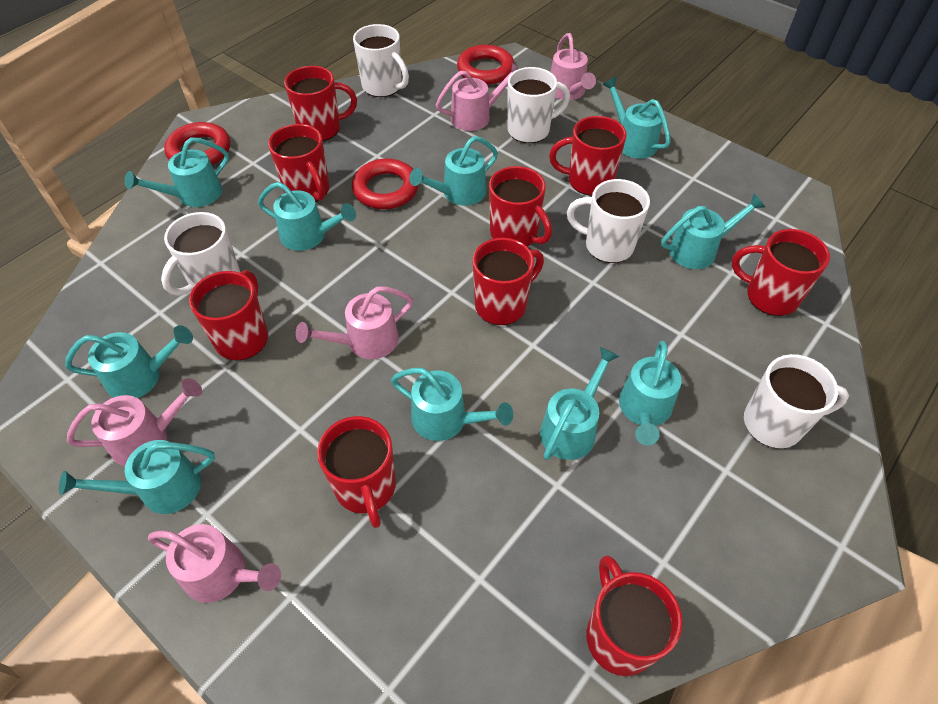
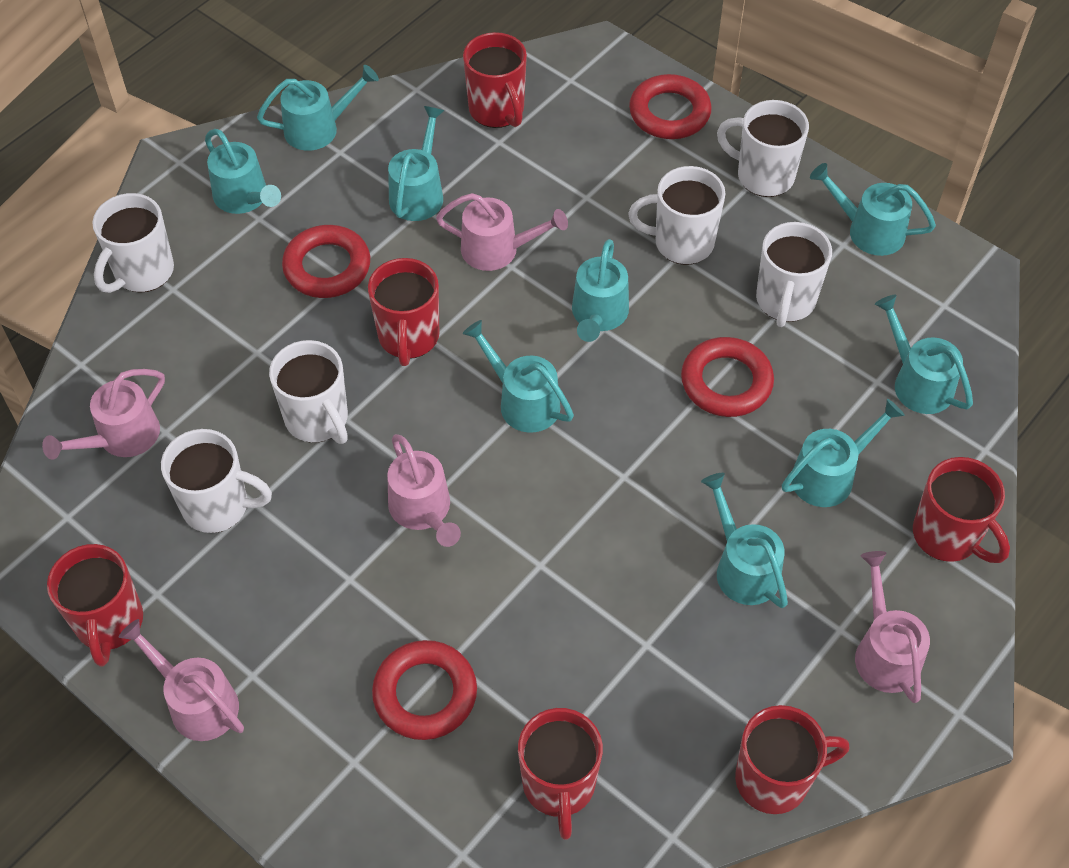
red mug: 9 -> 6
red ring: 3 -> 4
turquoise watering can: 10 -> 9
white mug: 5 -> 6

